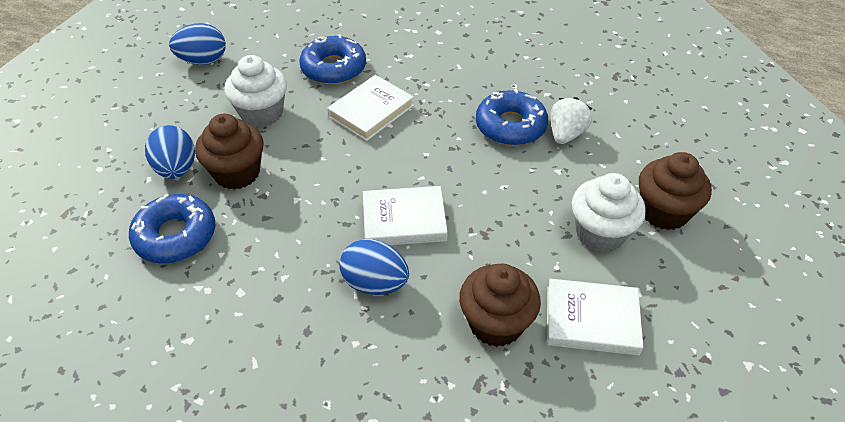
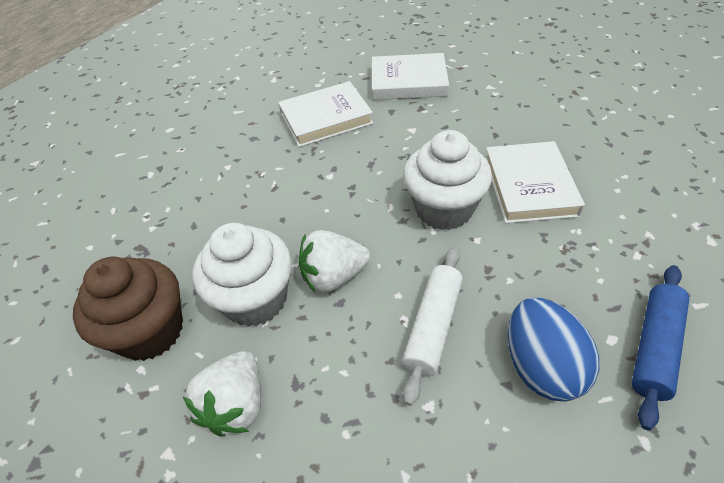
blue donut: 3 -> 0
blue egg: 3 -> 1
blue rolling pin: 0 -> 1
brown cupcake: 3 -> 1
white rolling pin: 0 -> 1
white strawberry: 1 -> 2

